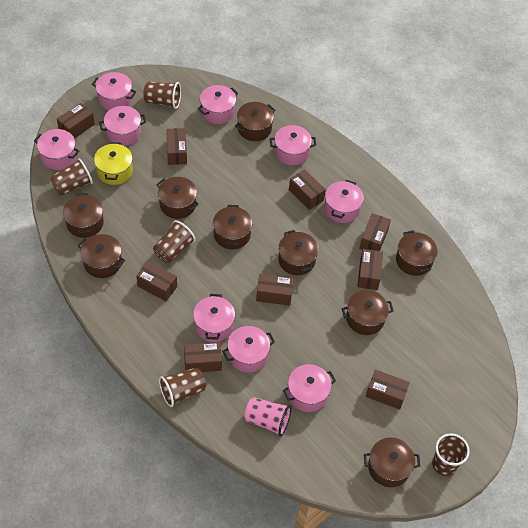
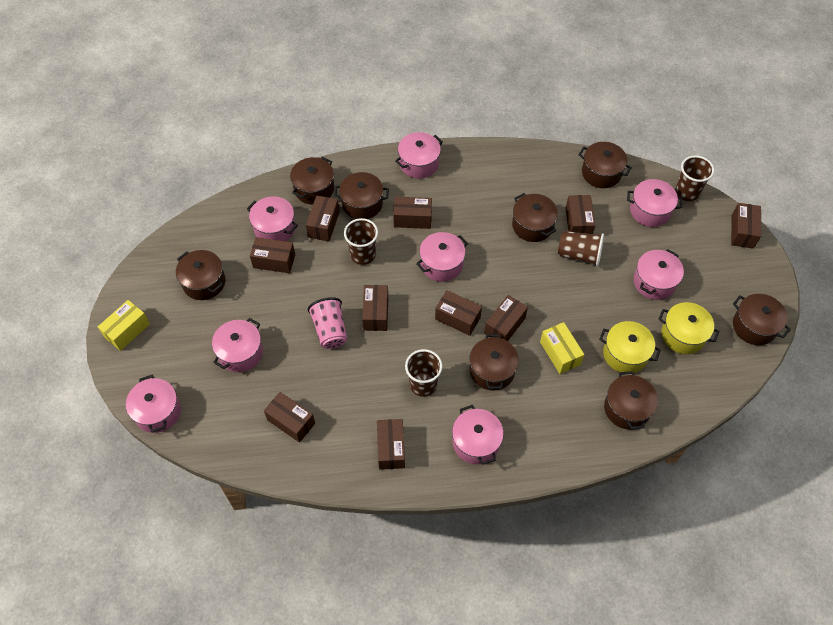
brown box: 9 -> 10
brown cup: 5 -> 4
brown pot: 9 -> 8
pink pot: 9 -> 8
yellow box: 0 -> 2
yellow pot: 1 -> 2

